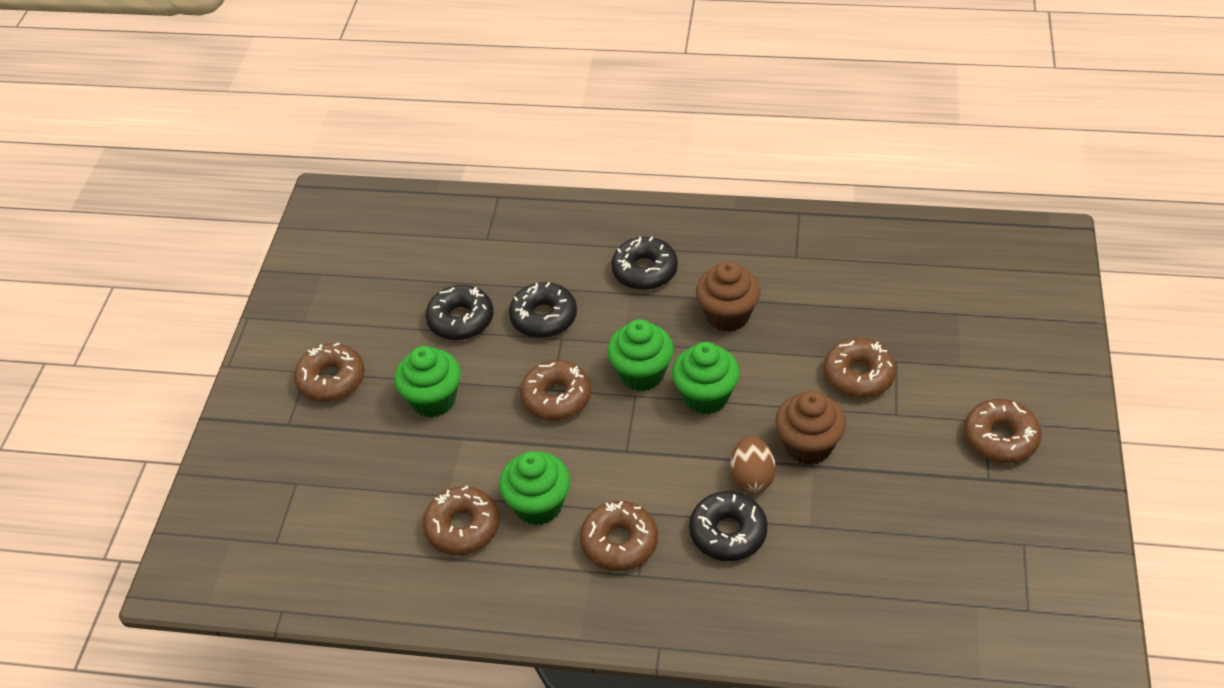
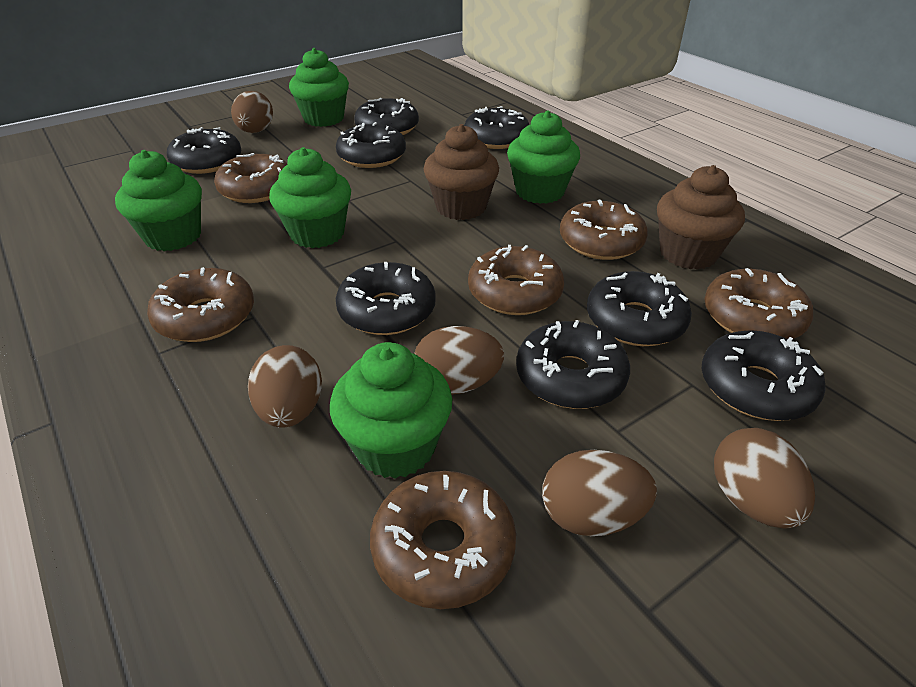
black donut: 4 -> 8
brown egg: 1 -> 5
green cupcake: 4 -> 5

